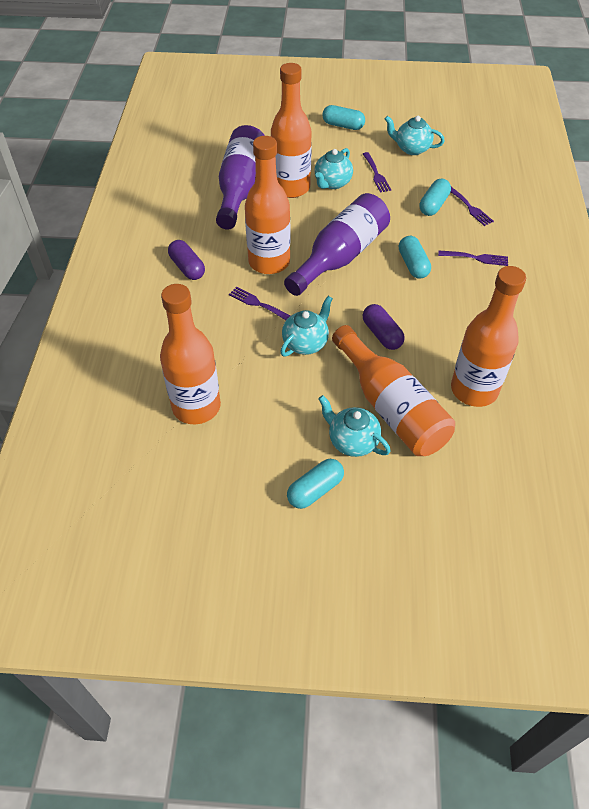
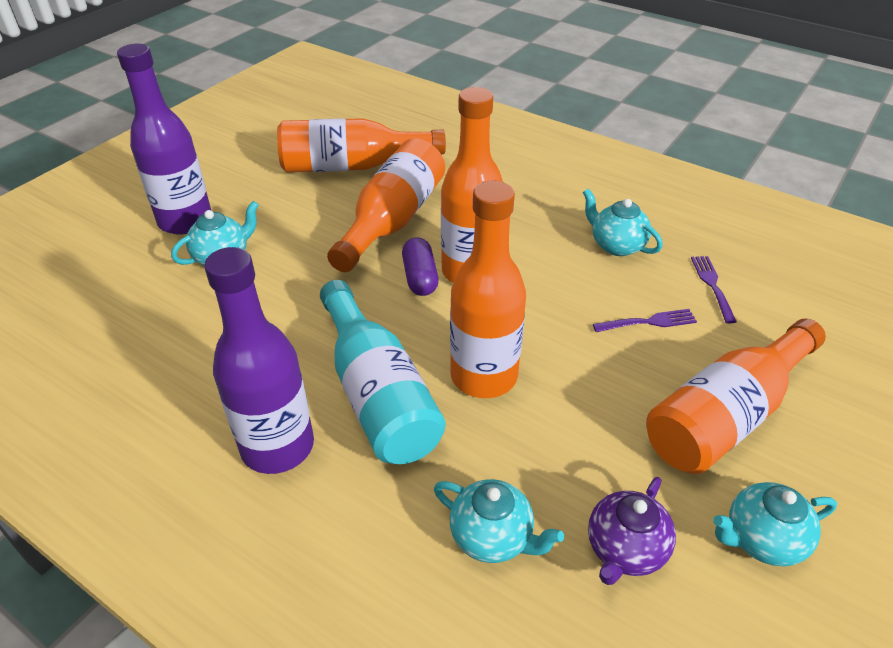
purple capsule: 2 -> 1
purple fork: 4 -> 2
purple teapot: 0 -> 1
turquoise bottle: 0 -> 1
turquoise capsule: 4 -> 0

